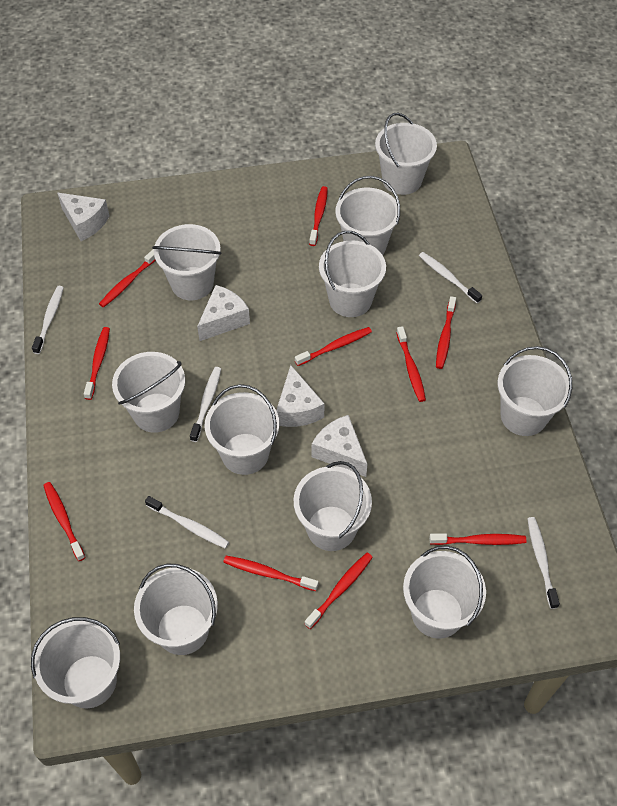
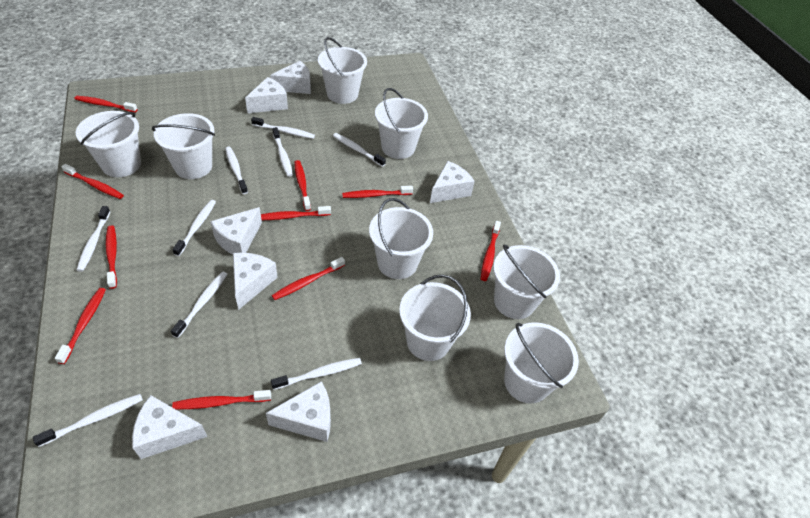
white bucket: 11 -> 8
white cheese: 4 -> 7
white toothbrush: 5 -> 9

